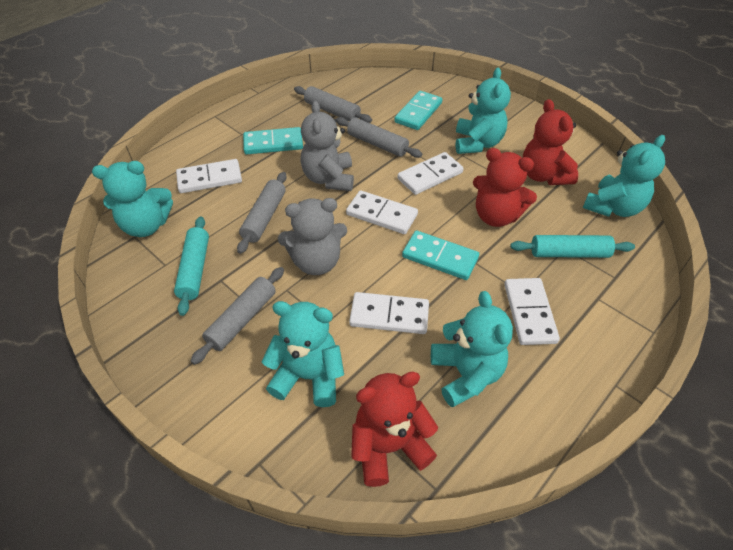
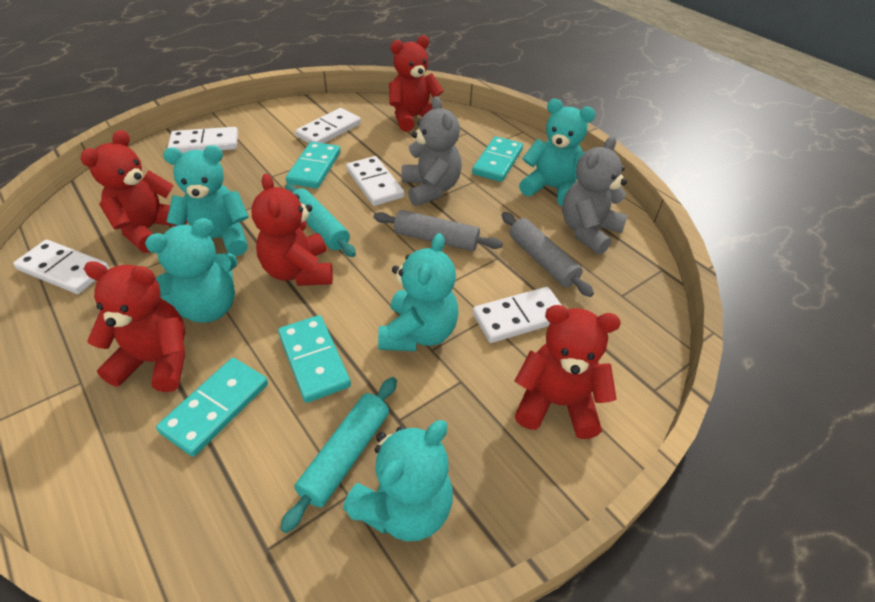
grey rolling pin: 4 -> 2
red teddy bear: 3 -> 5
turquoise domino: 3 -> 4

